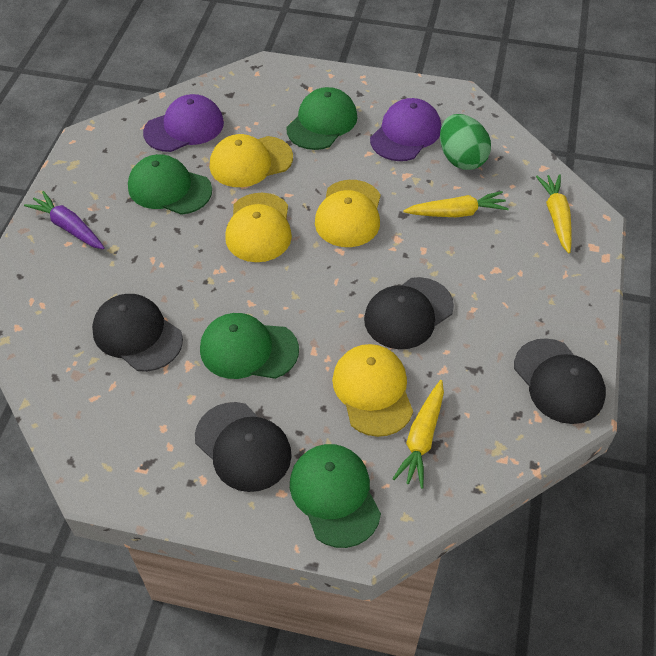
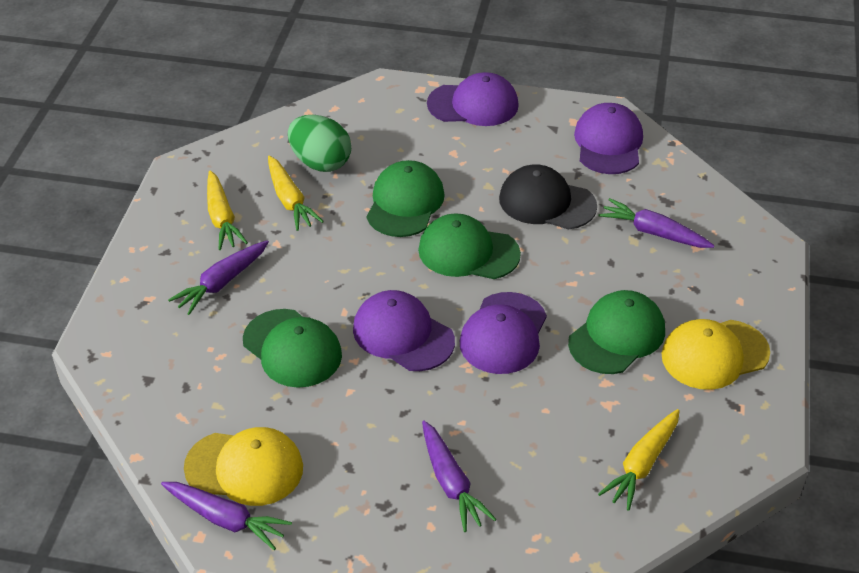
black cap: 4 -> 1
purple cap: 2 -> 4
purple carrot: 1 -> 4
yellow cap: 4 -> 2

